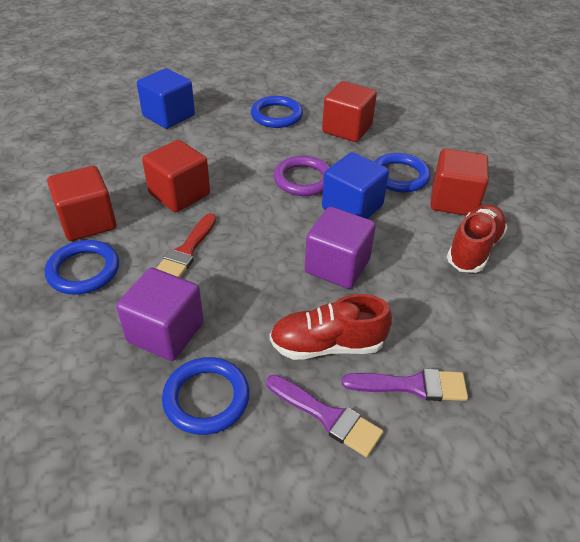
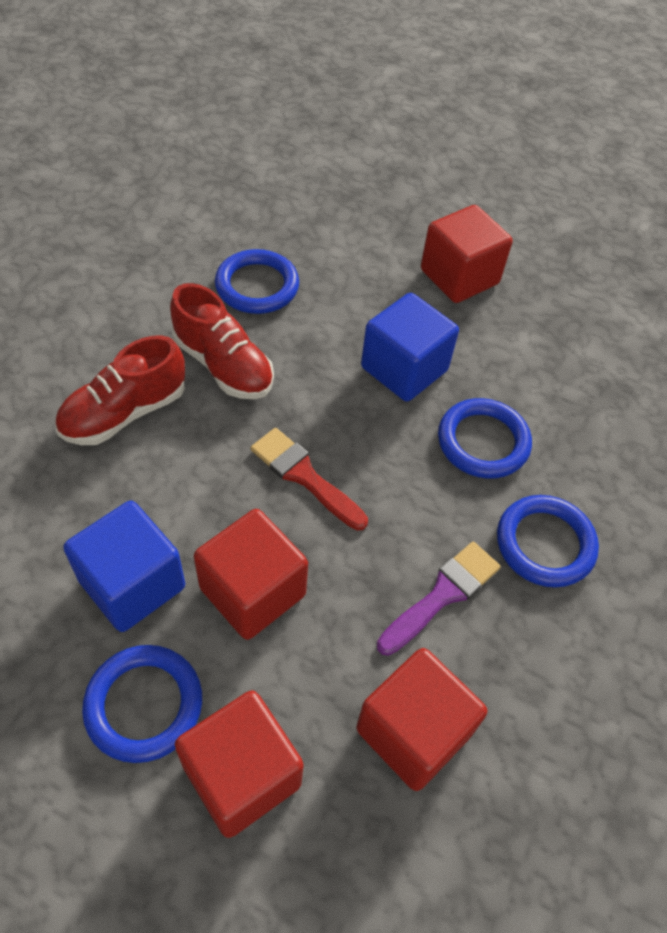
purple brush: 2 -> 1
purple cube: 2 -> 0
purple ring: 1 -> 0

